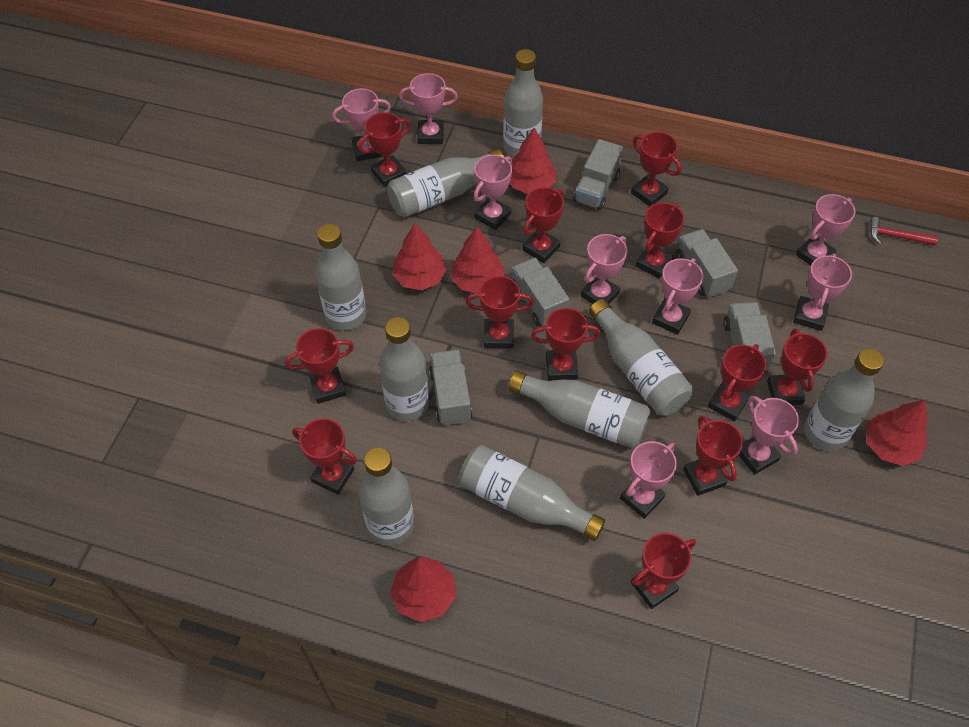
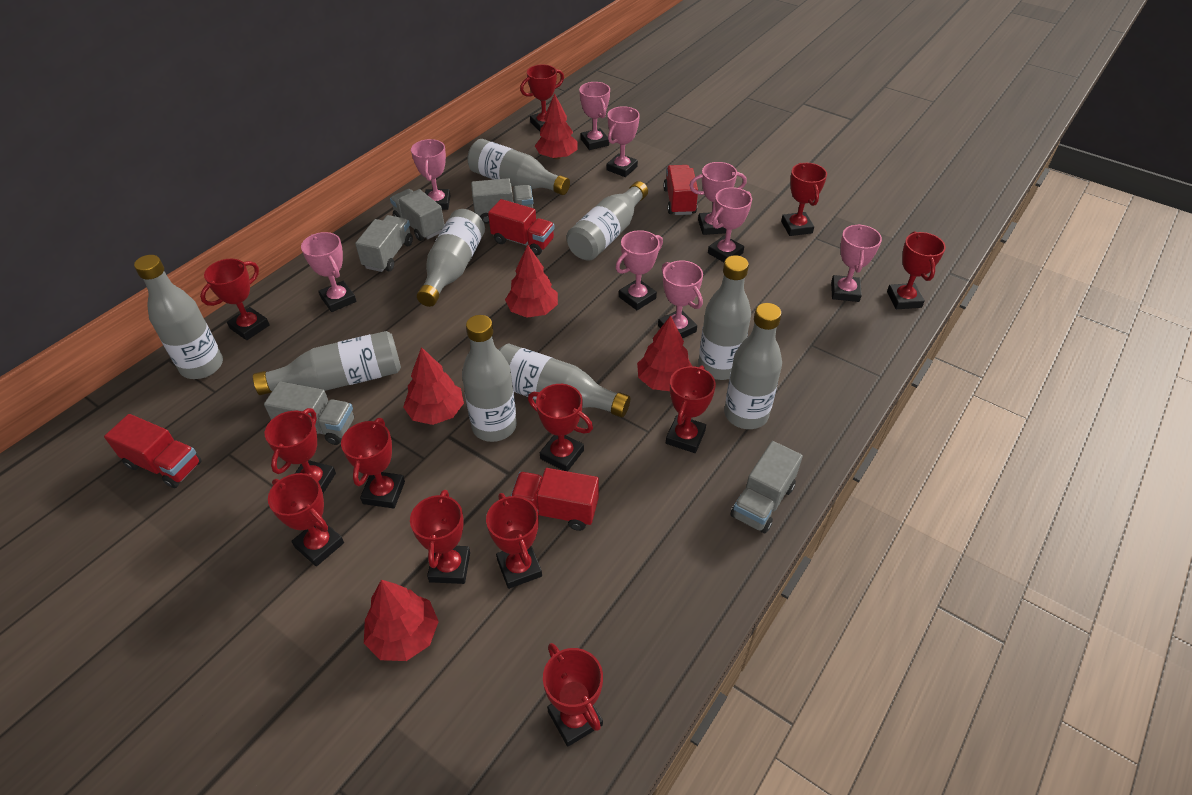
red hammer: 1 -> 0
red truck: 0 -> 4

